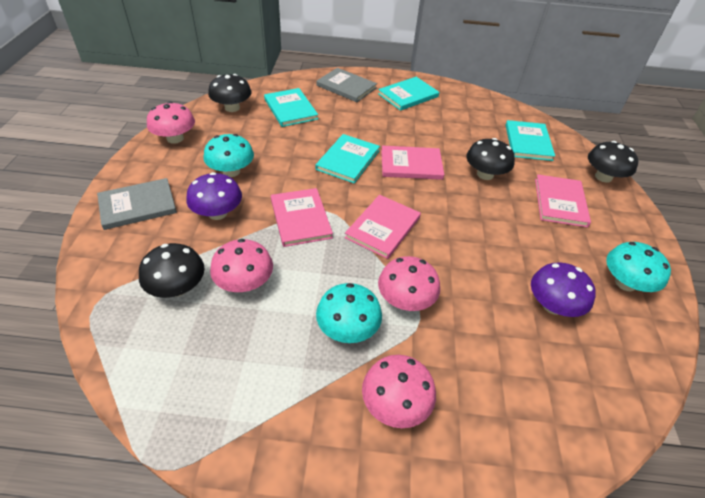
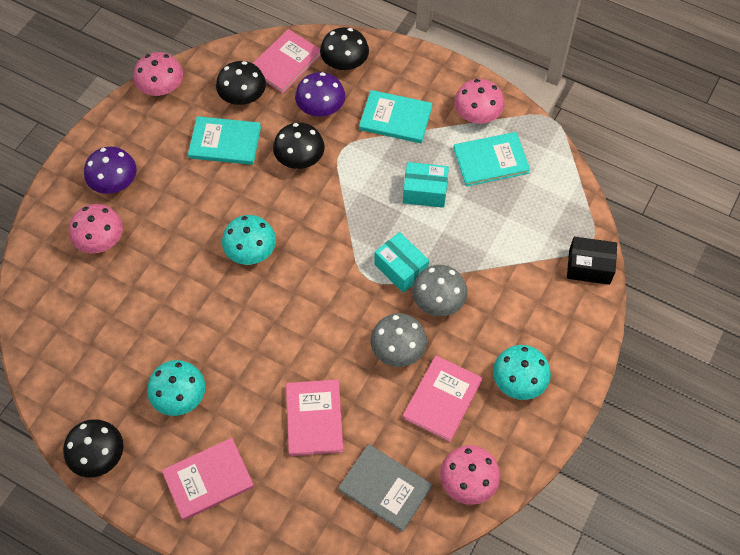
black box: 0 -> 1
grey book: 2 -> 1
grey mushroom: 0 -> 2
turquoise book: 4 -> 3
turquoise box: 0 -> 2

